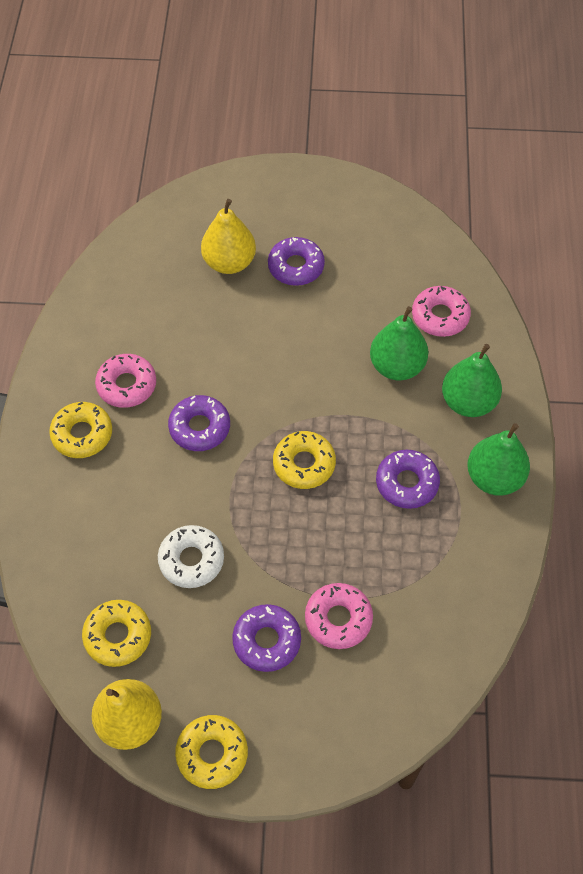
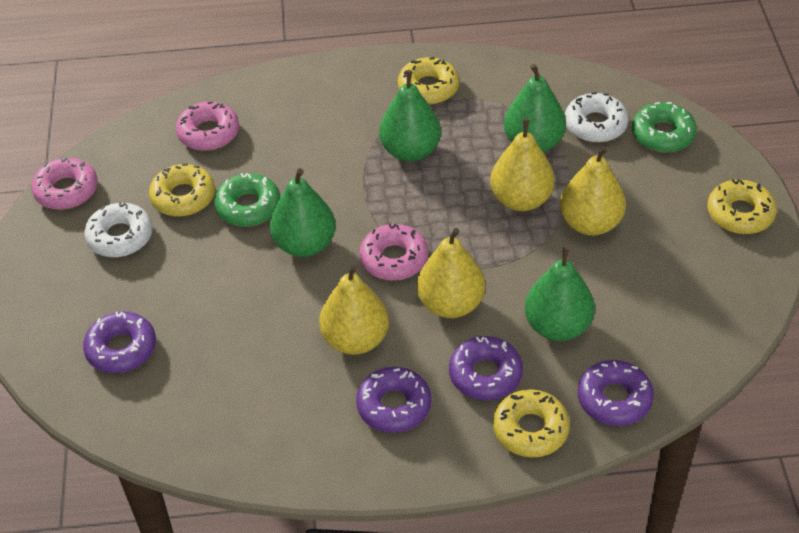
green donut: 0 -> 2
green pear: 3 -> 4
white donut: 1 -> 2
yellow pear: 2 -> 4

